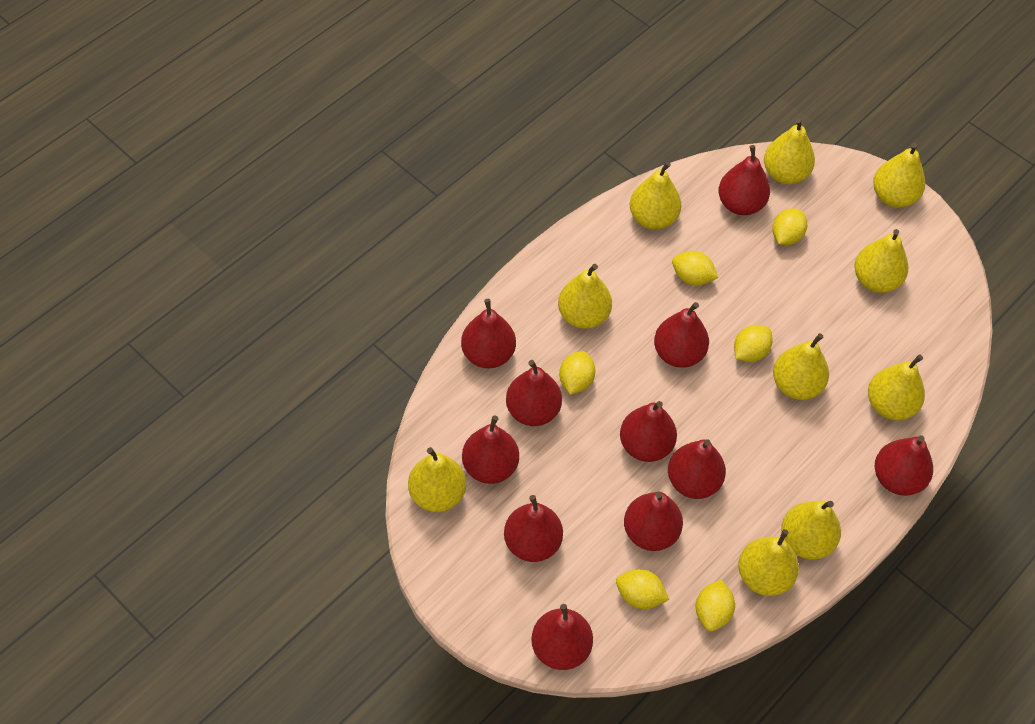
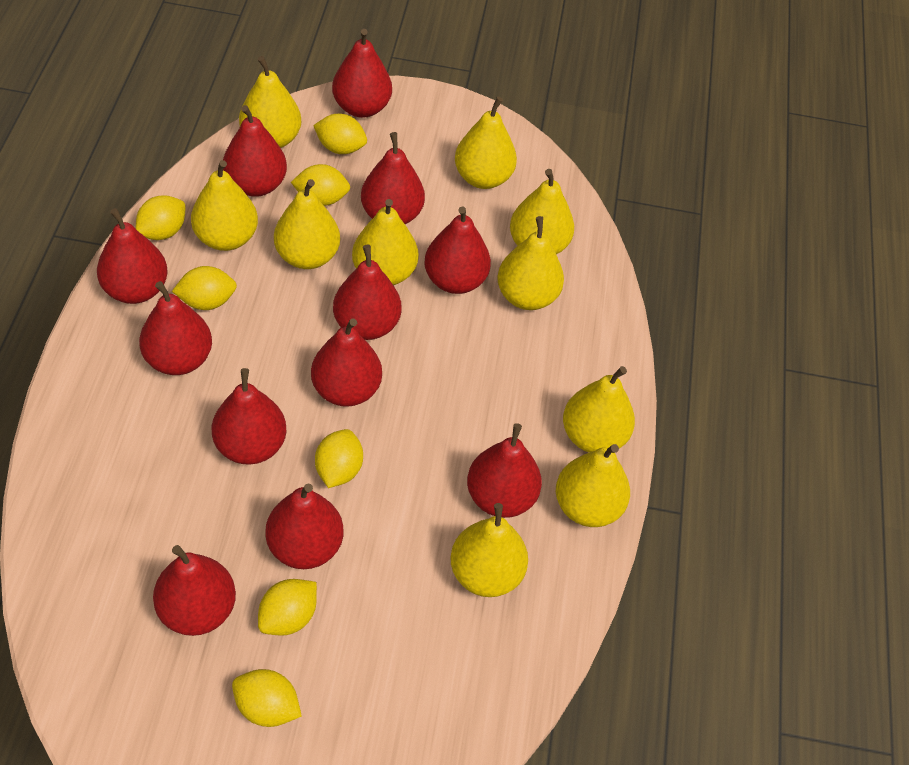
red pear: 11 -> 12
yellow lemon: 6 -> 7

